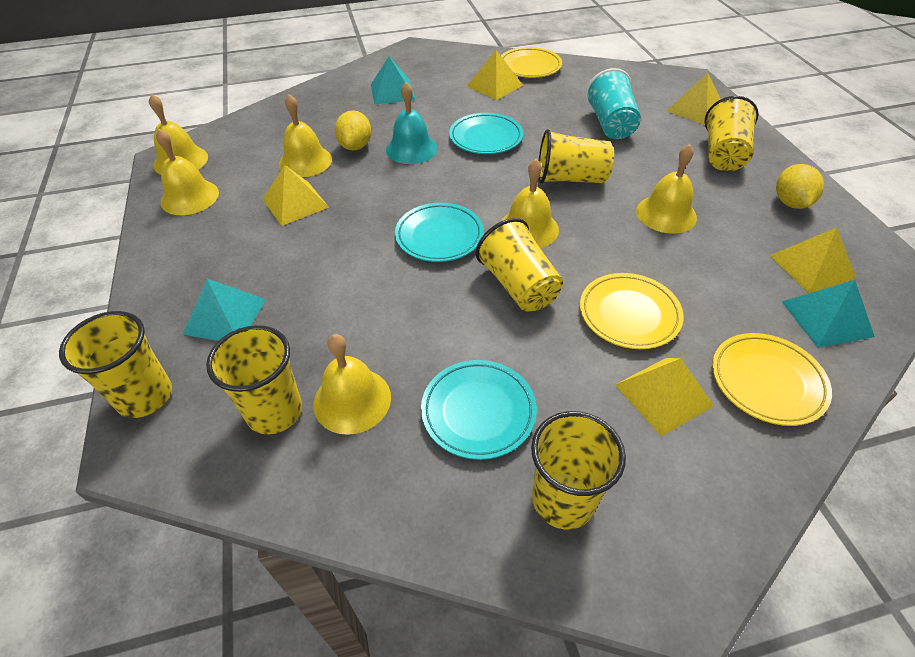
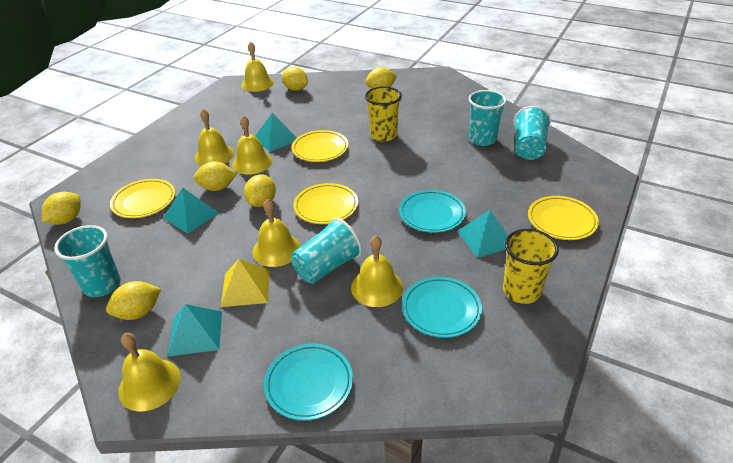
turquoise bell: 1 -> 0
turquoise cup: 1 -> 4
turquoise pyramid: 3 -> 4
yellow cup: 6 -> 2
yellow lemon: 2 -> 6
yellow plate: 3 -> 4
yellow pyramid: 5 -> 1

